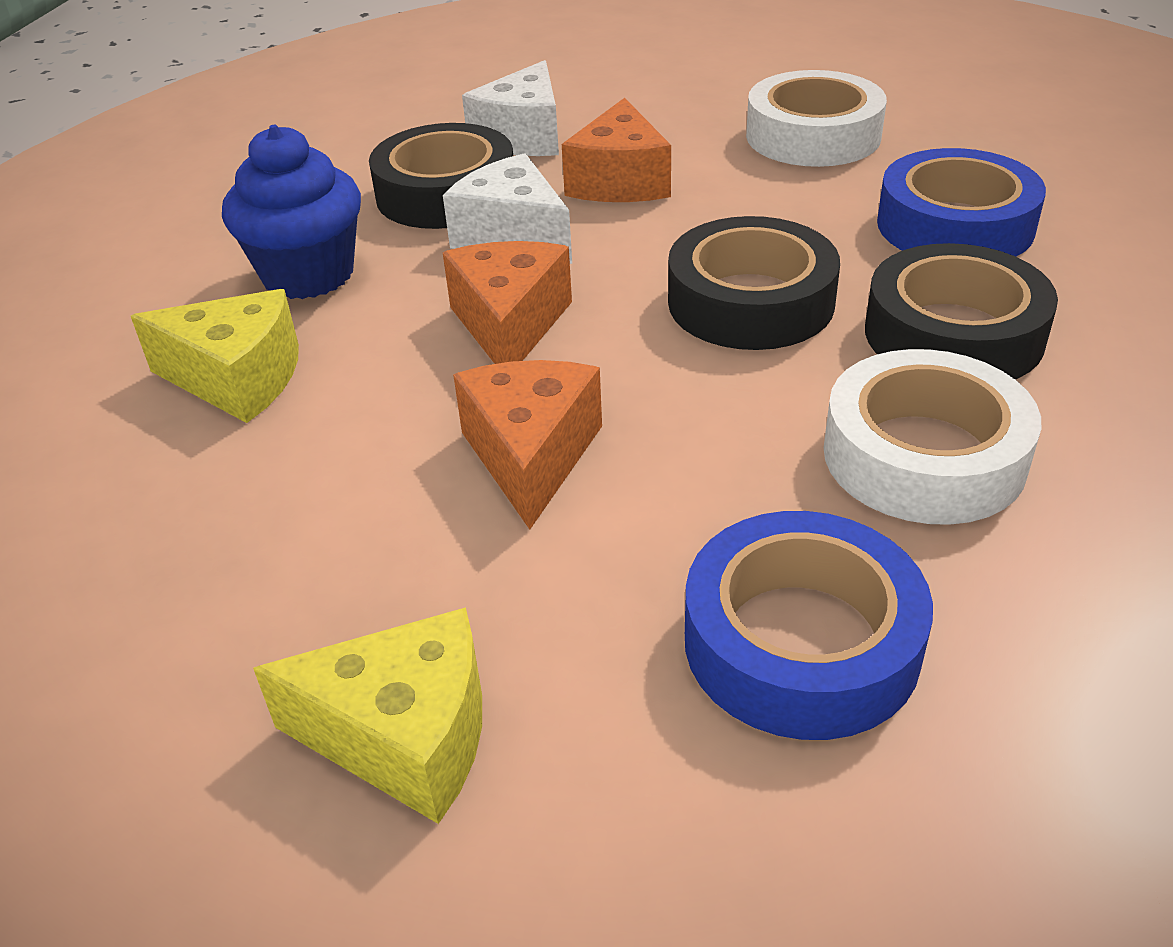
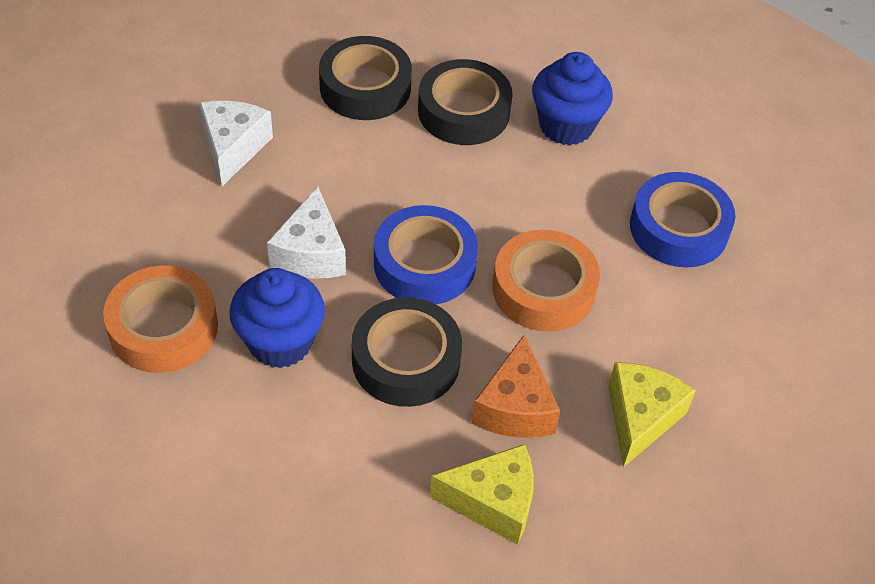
blue cupcake: 1 -> 2
orange cheese: 3 -> 1
orange tape: 0 -> 2
white tape: 2 -> 0

